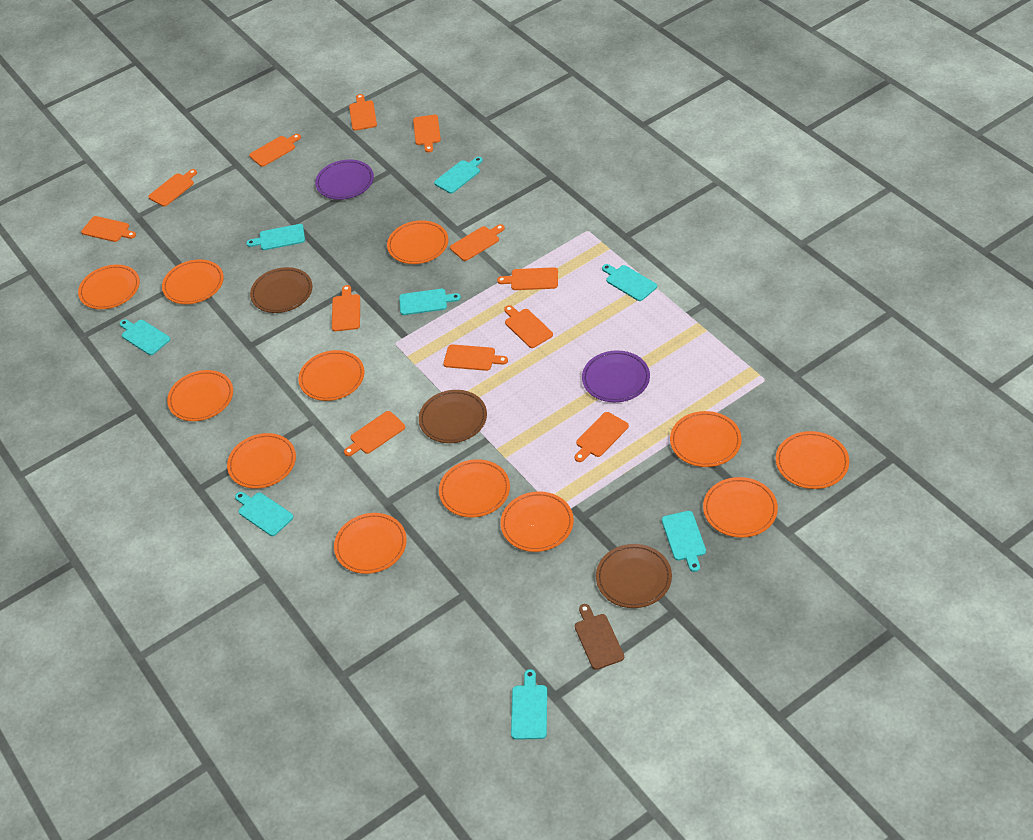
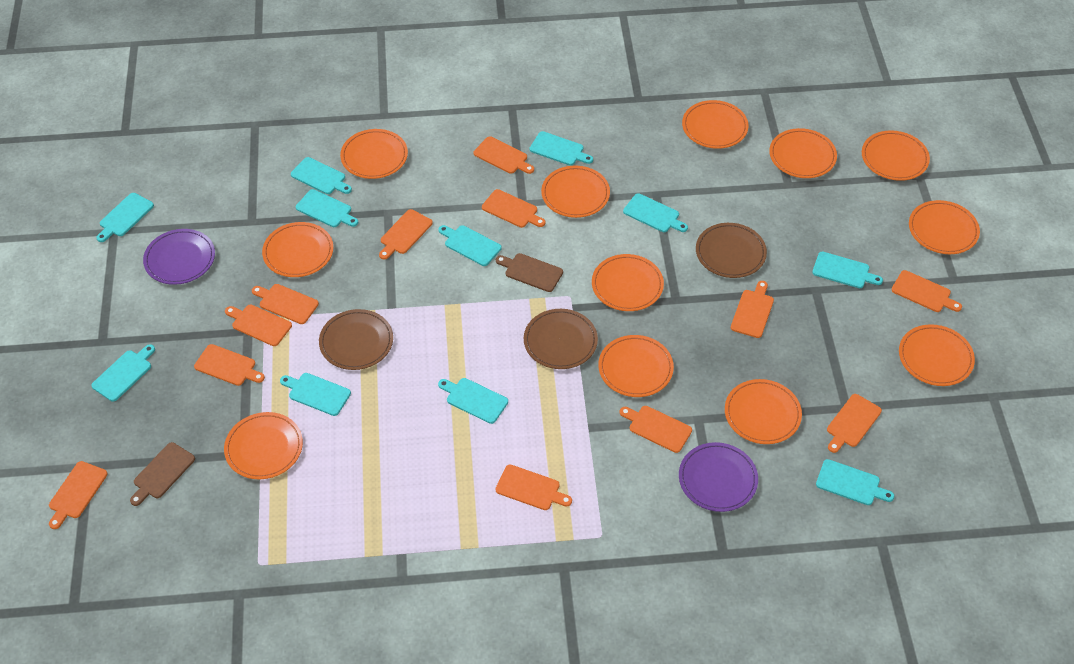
brown cutting board: 1 -> 2
turquoise cutting board: 8 -> 11

